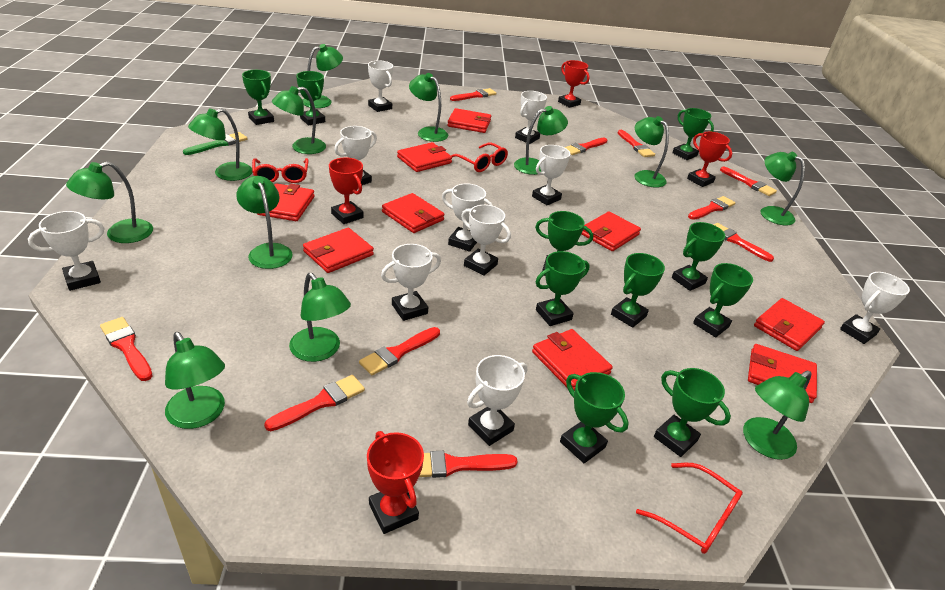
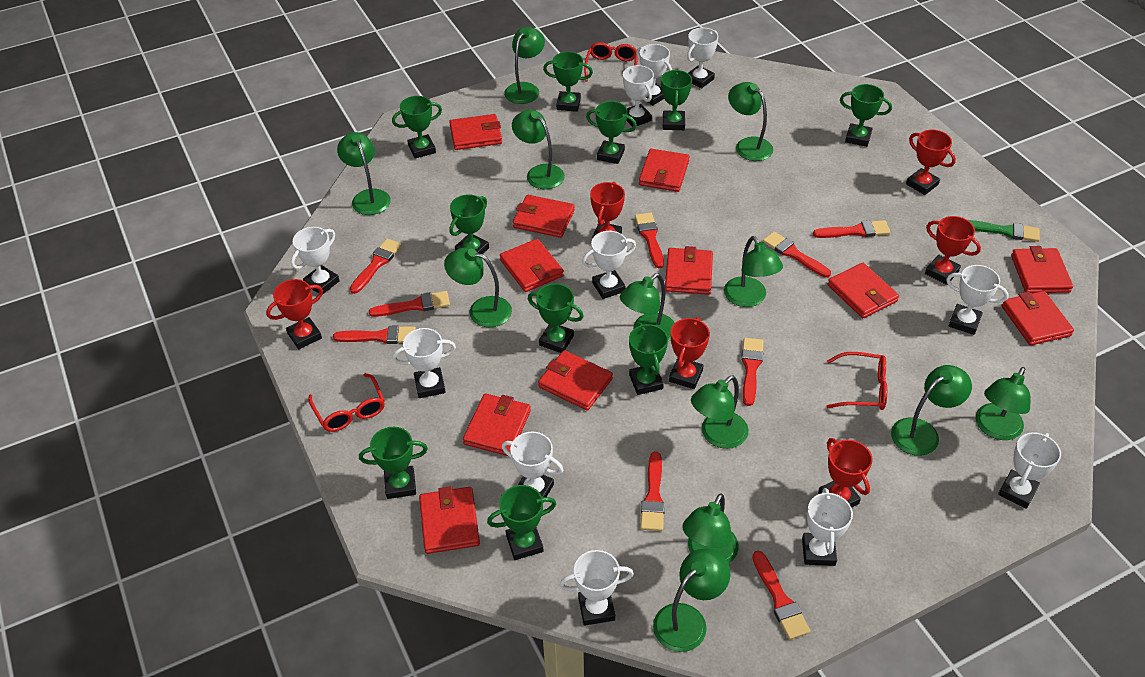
red brush: 10 -> 9
red trophy: 4 -> 6
red wallet: 9 -> 11
white trophy: 10 -> 11

